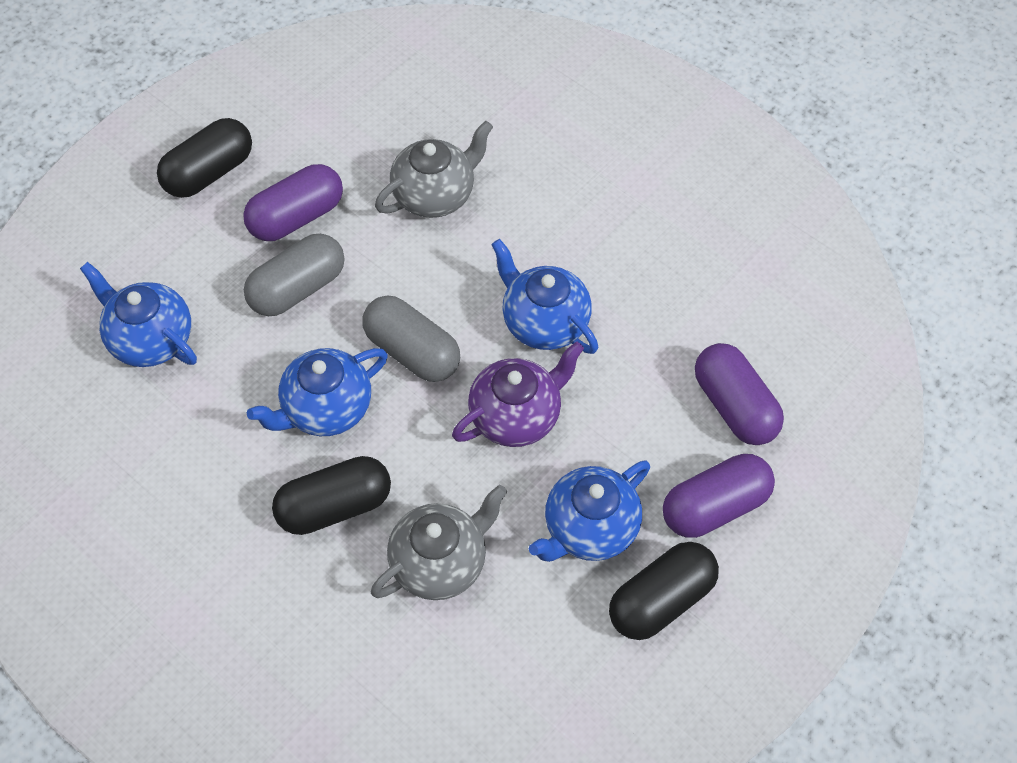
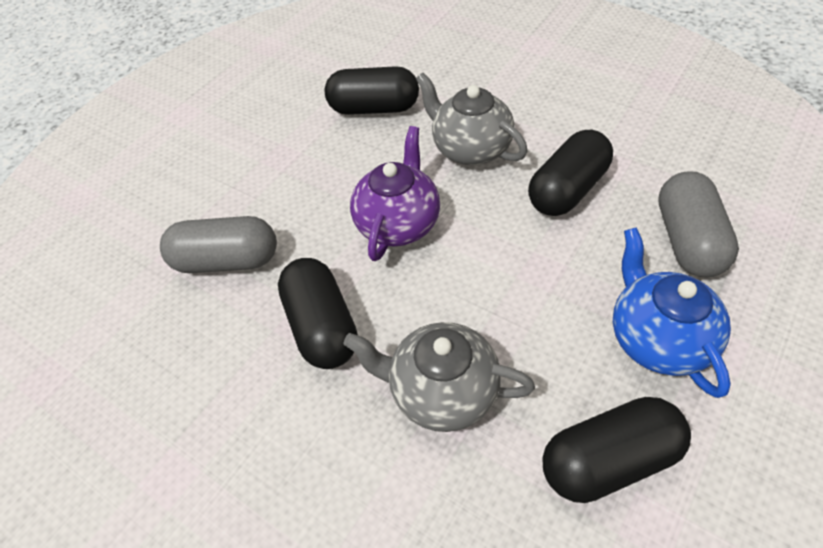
black capsule: 3 -> 4
blue teapot: 4 -> 1
purple capsule: 3 -> 0

